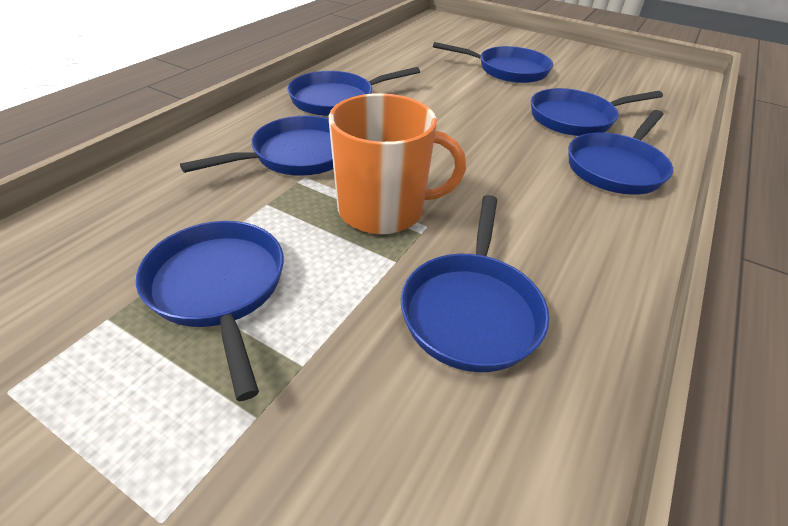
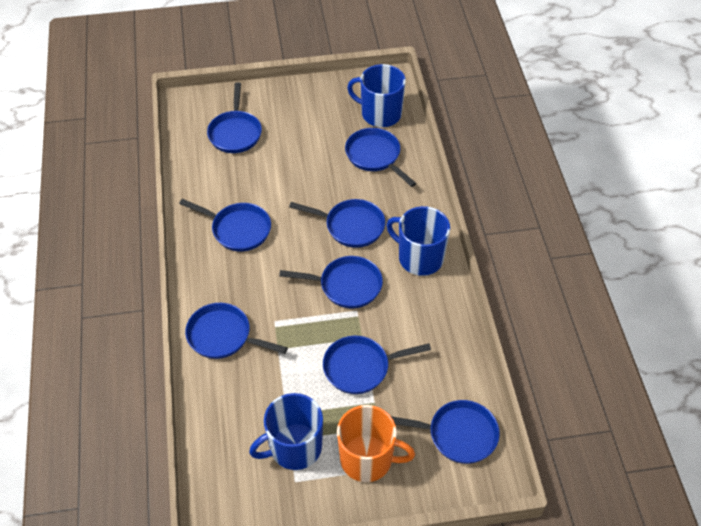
blue mug: 0 -> 3
blue pan: 7 -> 8

